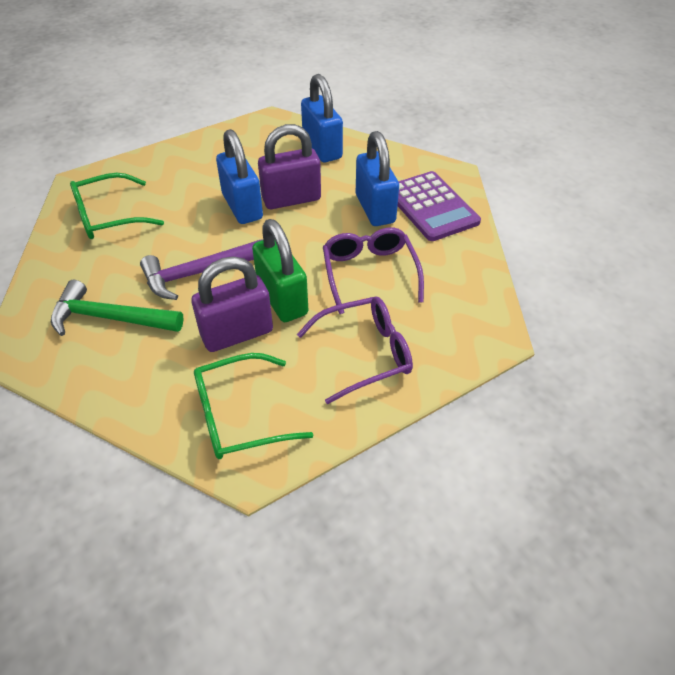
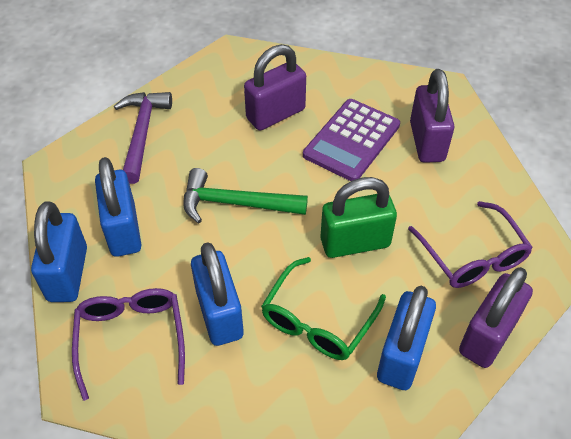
blue padlock: 3 -> 4
green glasses: 2 -> 1
purple padlock: 2 -> 3

